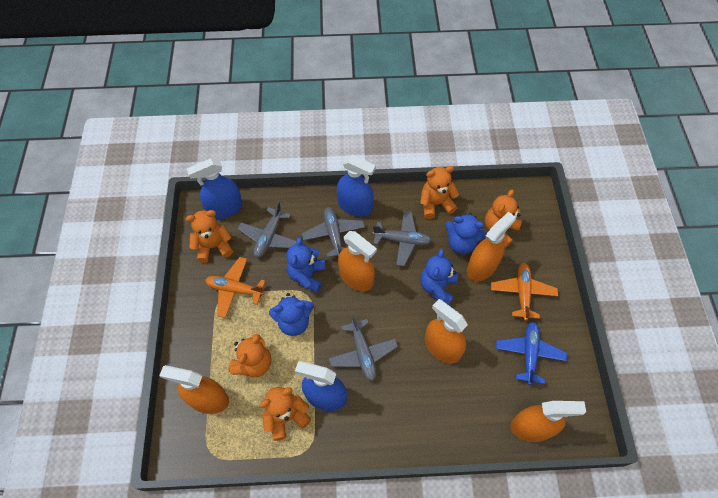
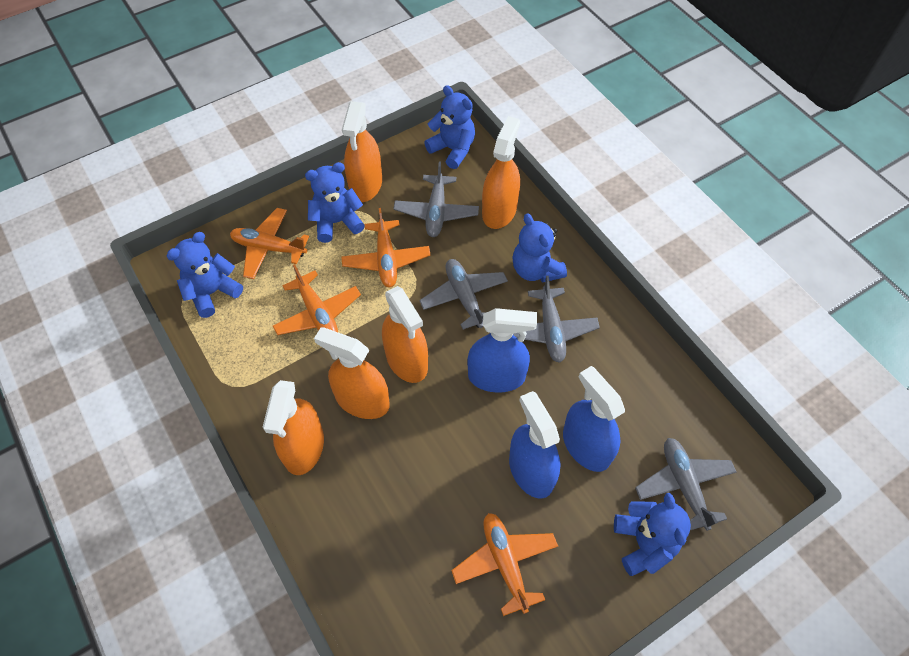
blue plane: 1 -> 0
blue teddy bear: 4 -> 5
orange plane: 2 -> 4
orange teddy bear: 5 -> 0

